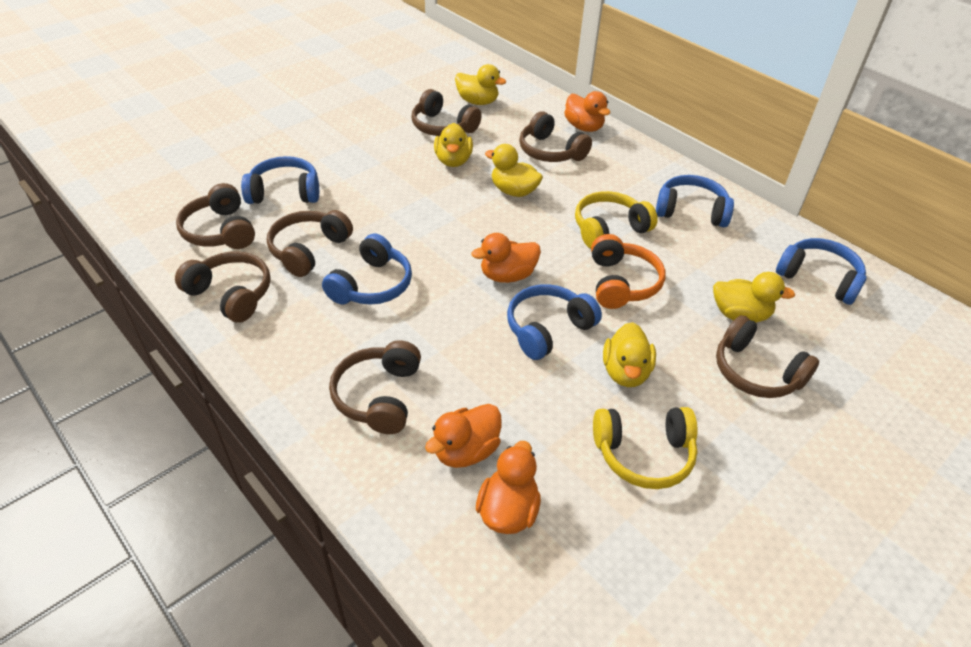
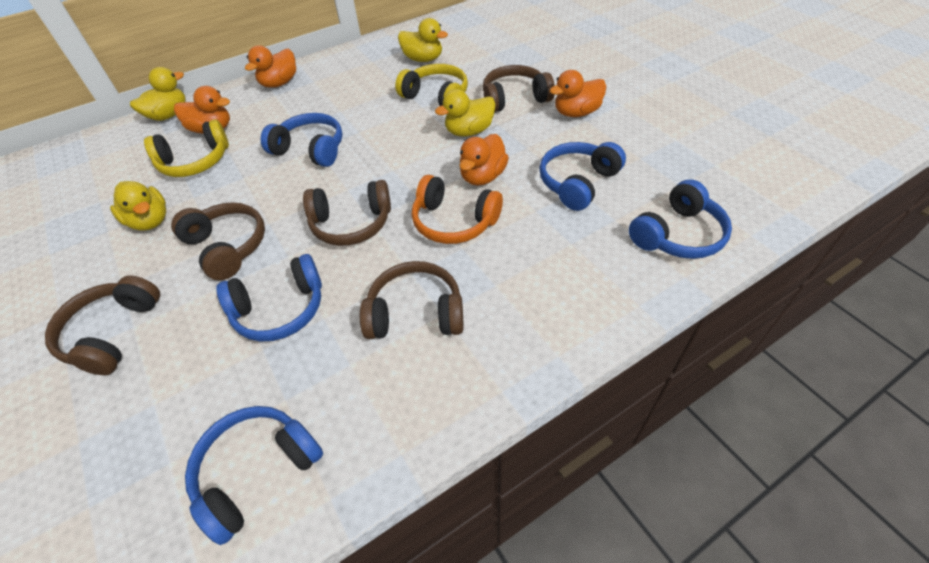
brown headphones: 7 -> 5
yellow duck: 5 -> 4

